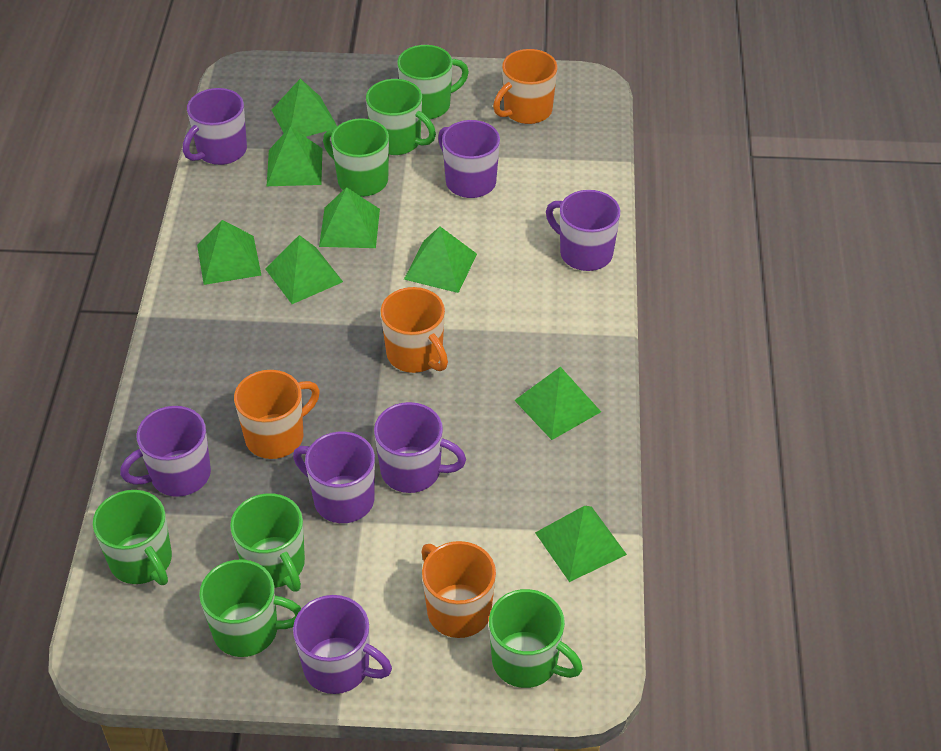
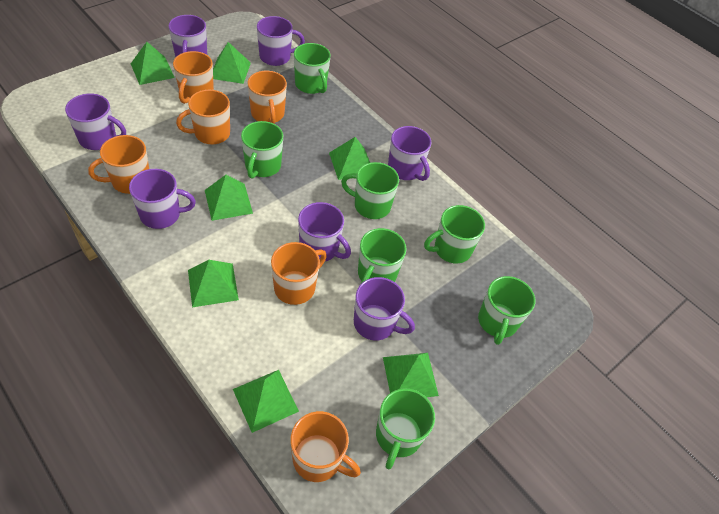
green pyramid: 8 -> 7
orange mug: 4 -> 6

